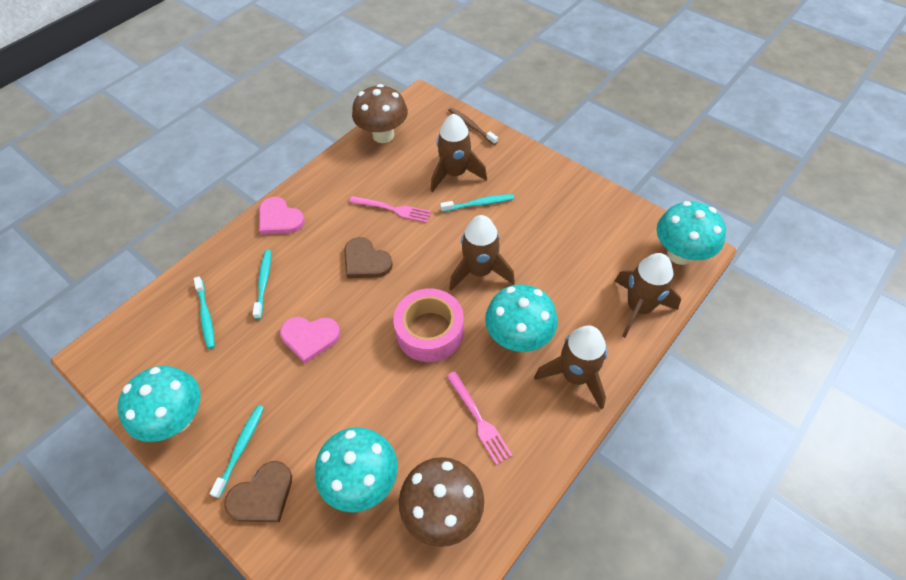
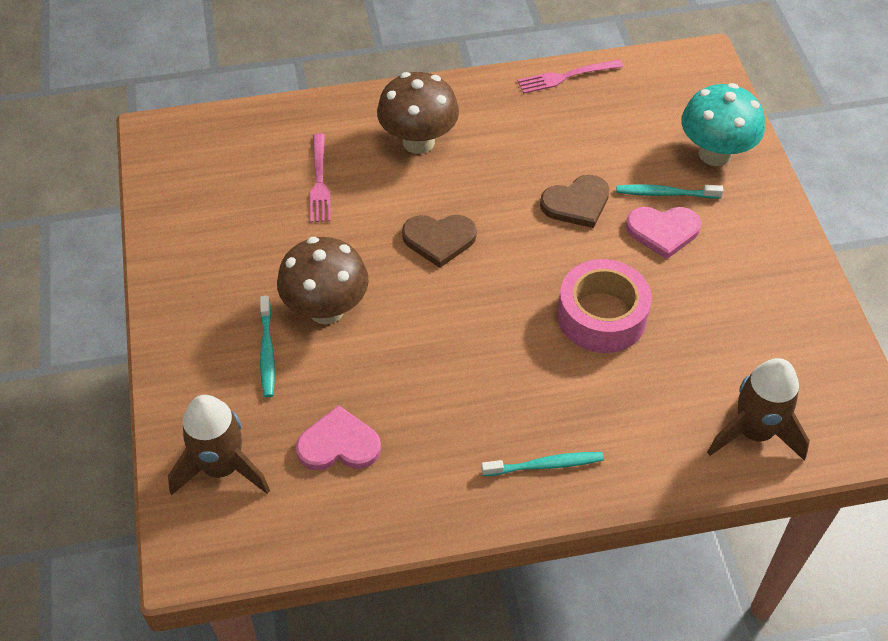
brown rocket: 4 -> 2
brown toothbrush: 1 -> 0
turquoise mushroom: 4 -> 1
turquoise toothbrush: 4 -> 3

